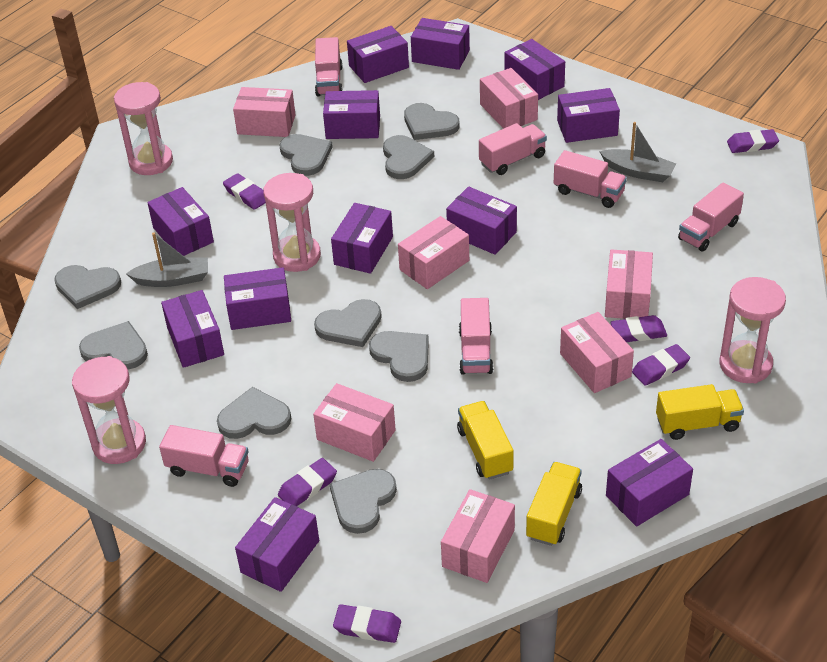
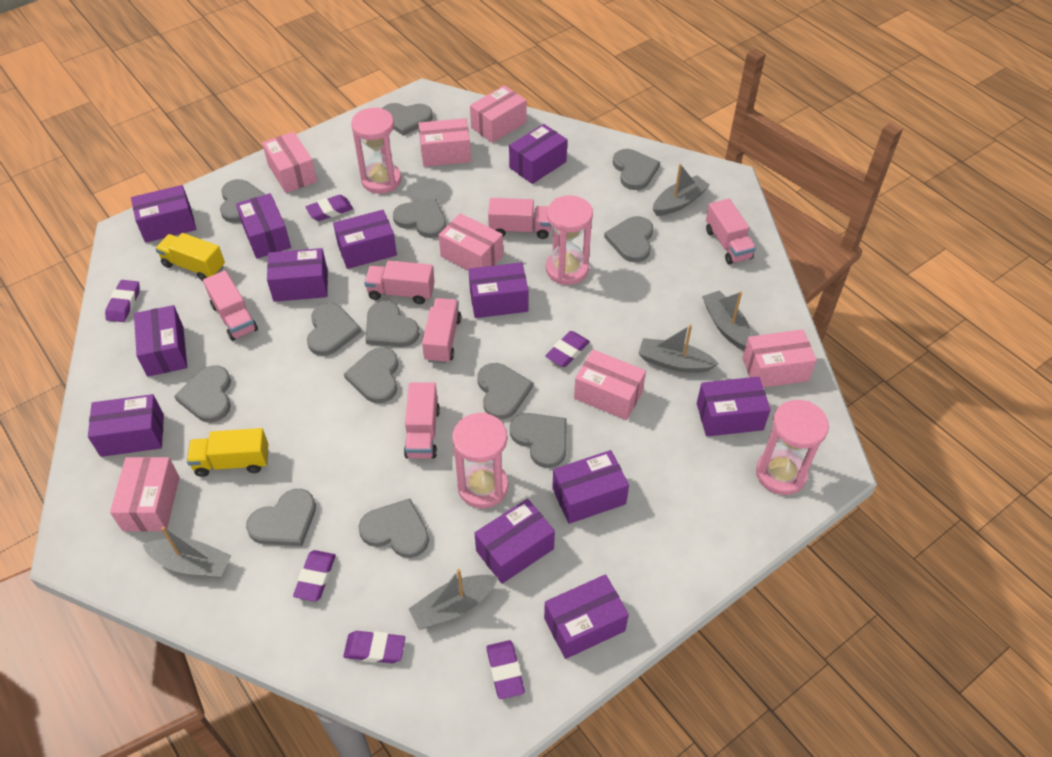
grey boat: 2 -> 5
grey heart: 9 -> 13
yellow truck: 3 -> 2

